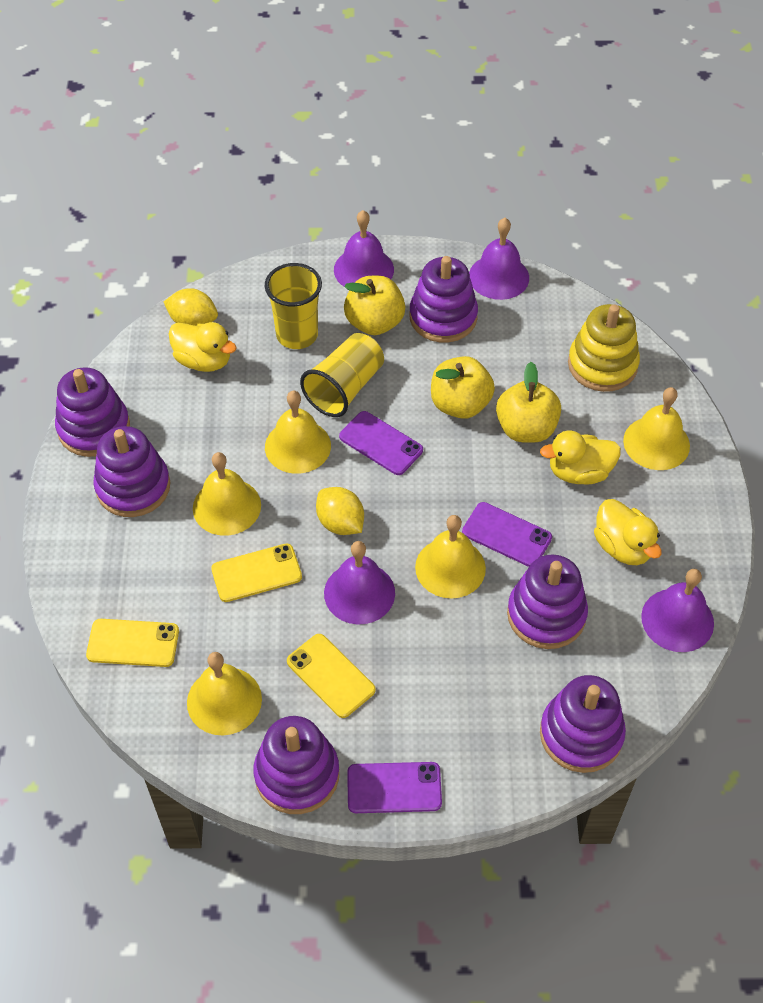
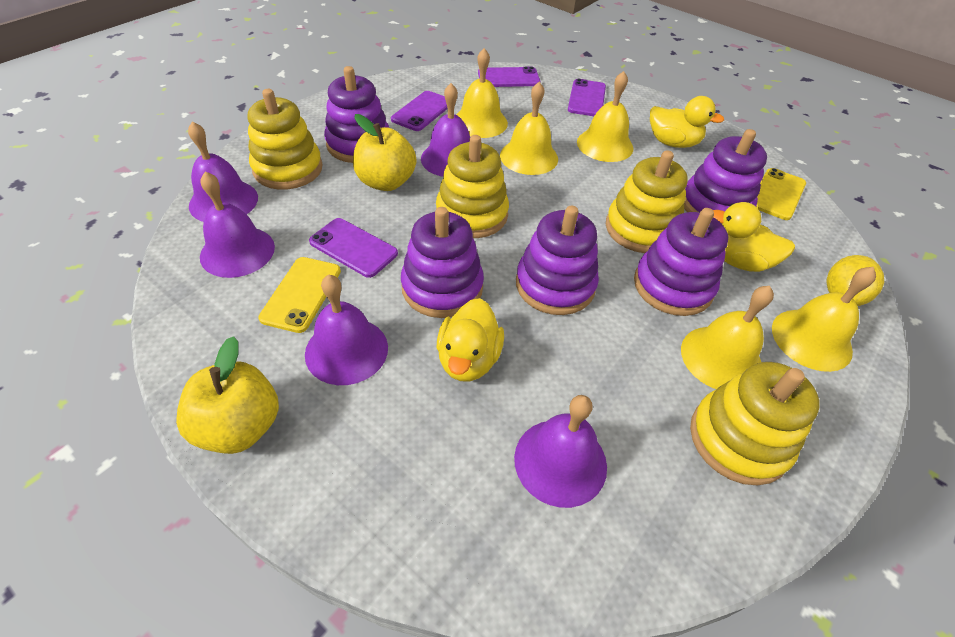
purple bell: 4 -> 5
purple phone: 3 -> 4
purple stacking toy: 6 -> 5
yellow apple: 3 -> 2
yellow cup: 2 -> 0
yellow lemon: 2 -> 1
yellow phone: 3 -> 2
yellow stacking toy: 1 -> 4

